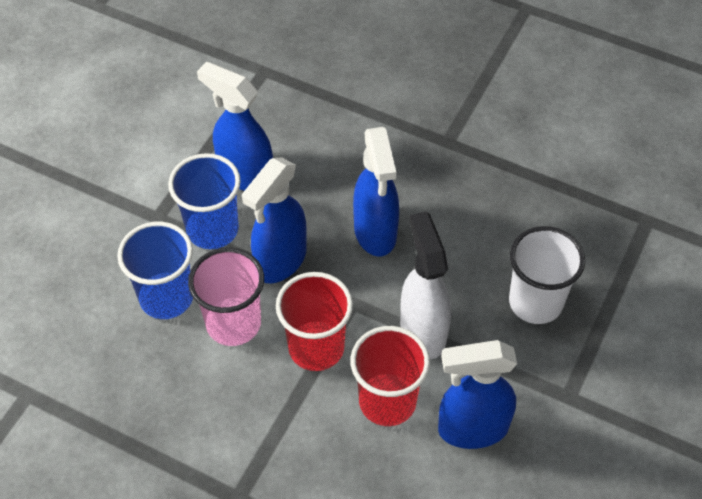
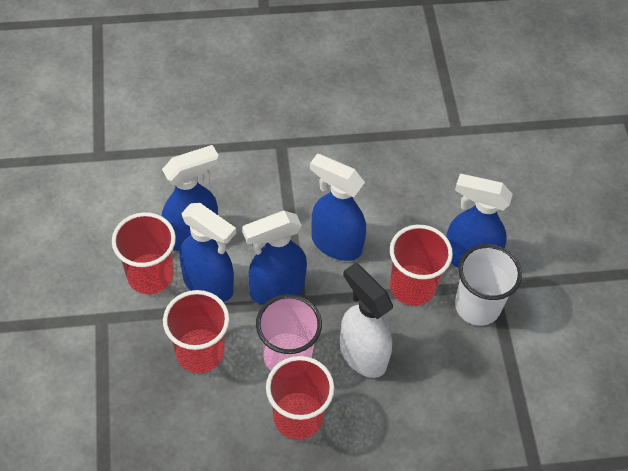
blue cup: 2 -> 0
blue spray bottle: 4 -> 5
red cup: 2 -> 4

